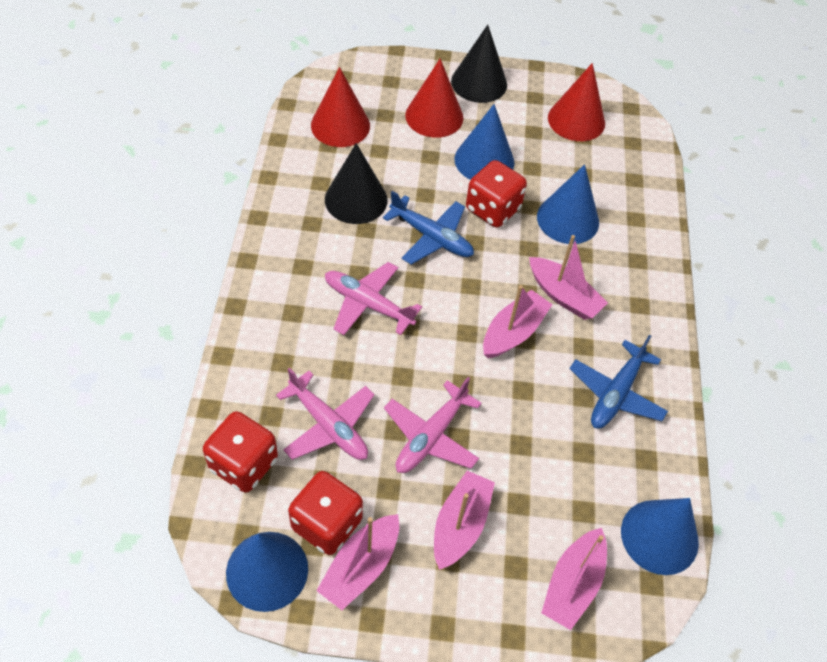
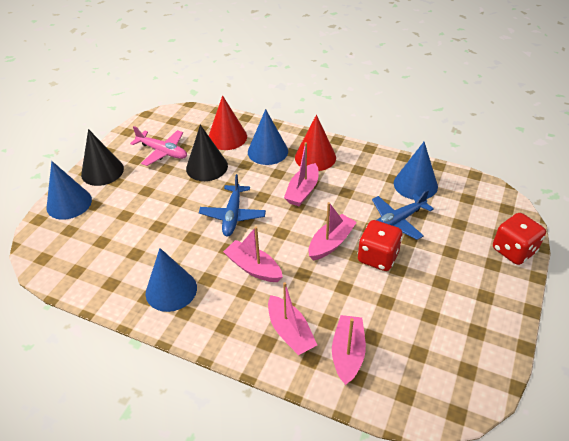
pink plane: 3 -> 1
red cone: 3 -> 2
red dice: 3 -> 2

